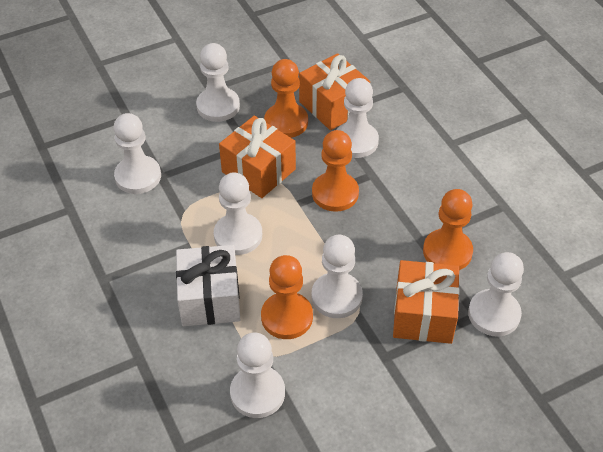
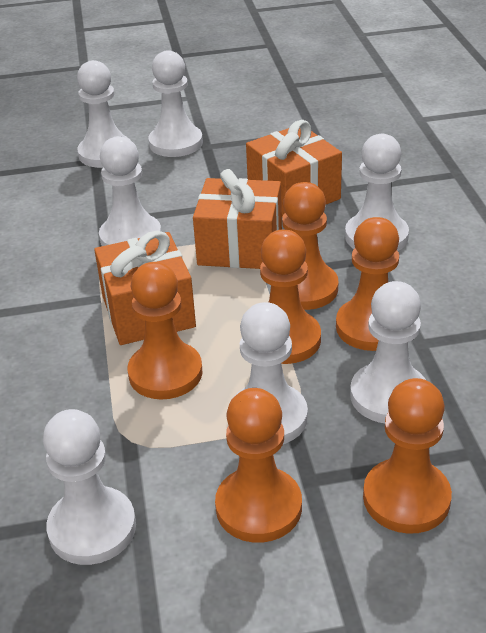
orange pawn: 4 -> 6
white gift: 1 -> 0

